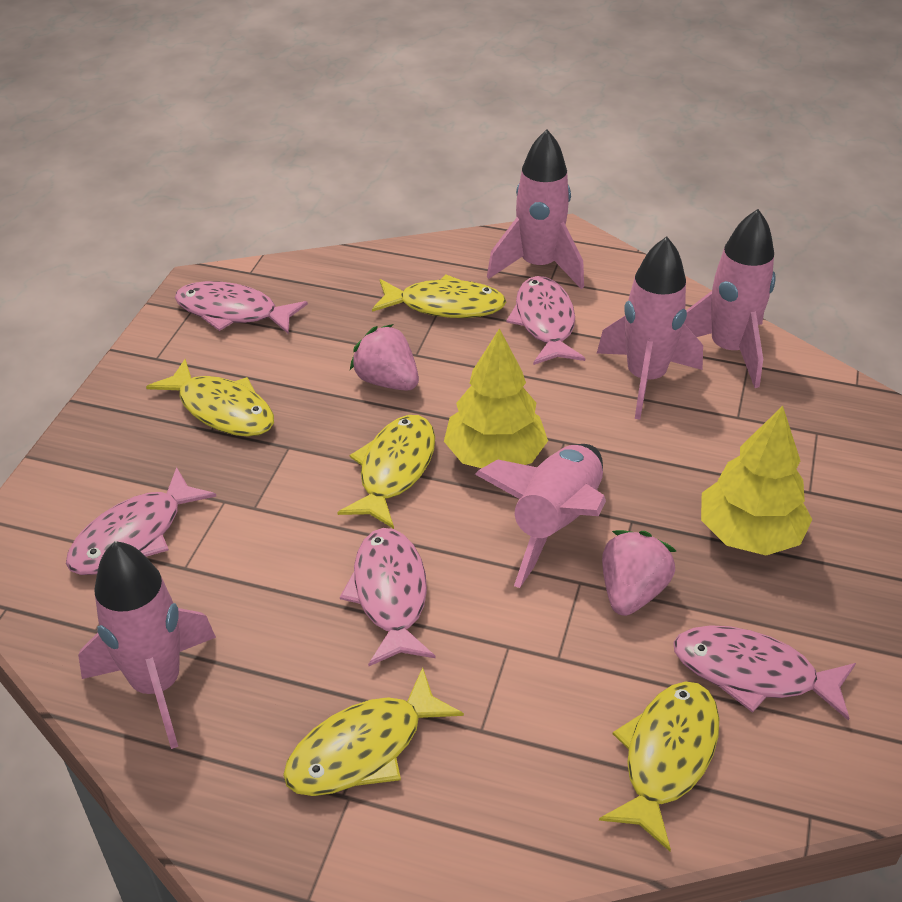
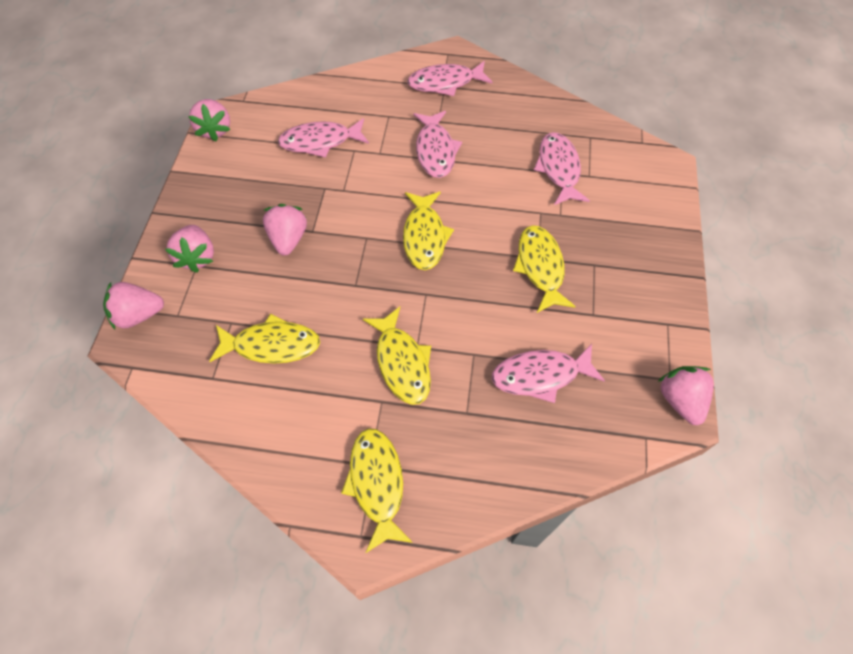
pink rocket: 5 -> 0
pink strawberry: 2 -> 5
yellow tree: 2 -> 0

